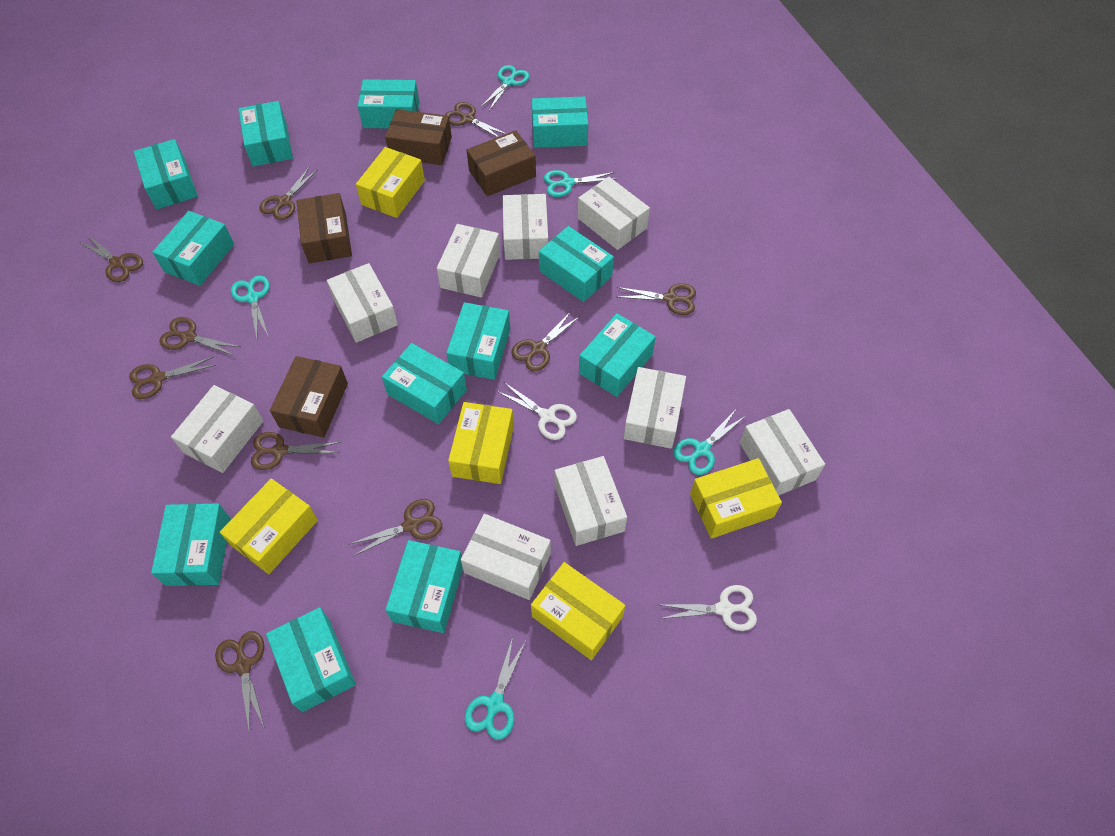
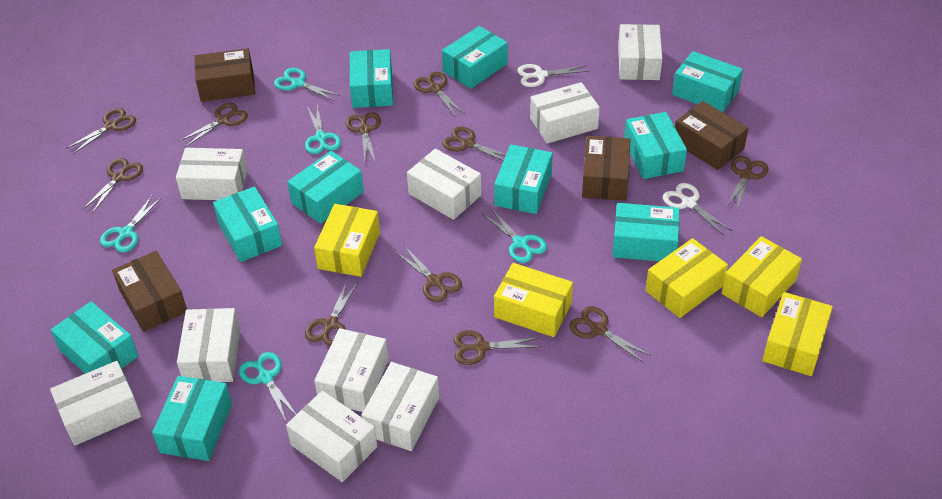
brown scissors: 10 -> 11
turquoise box: 12 -> 10

